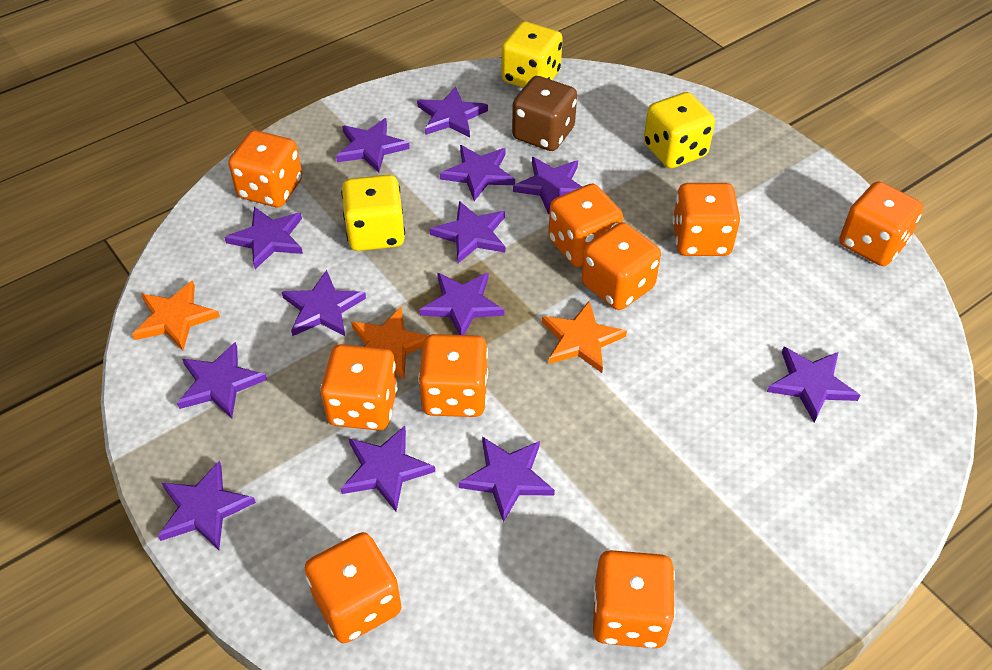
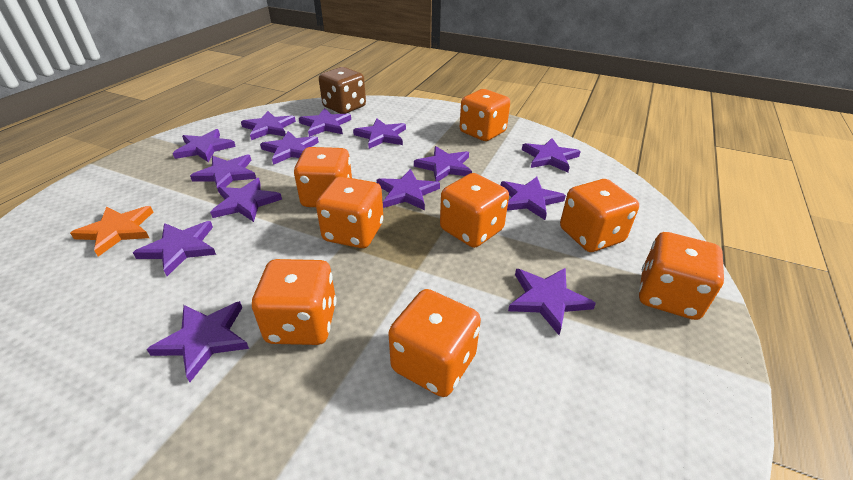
orange dice: 9 -> 8
orange star: 3 -> 1
purple star: 13 -> 14
yellow dice: 3 -> 0

